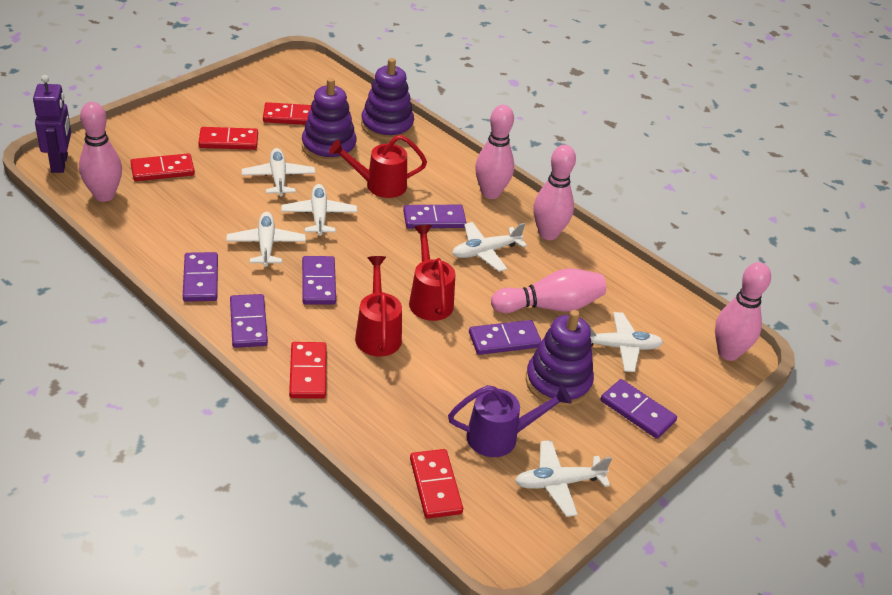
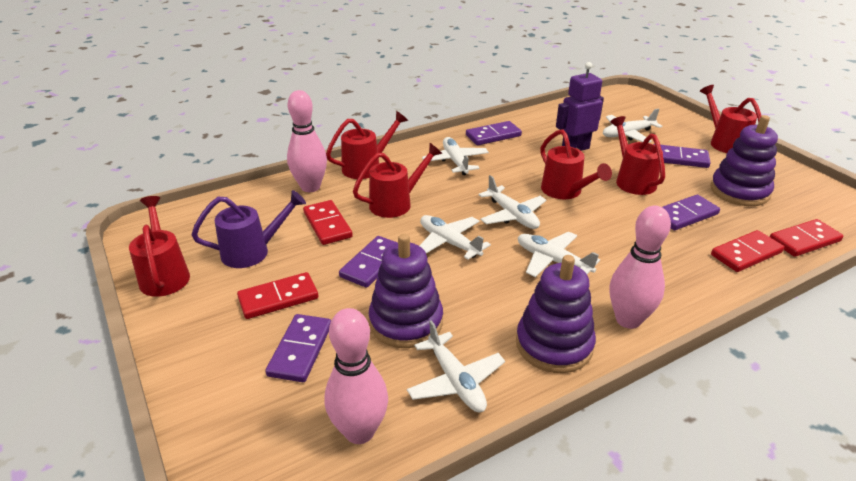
pink bowling pin: 5 -> 3
purple domino: 6 -> 5
red domino: 5 -> 4
red watering can: 3 -> 6

